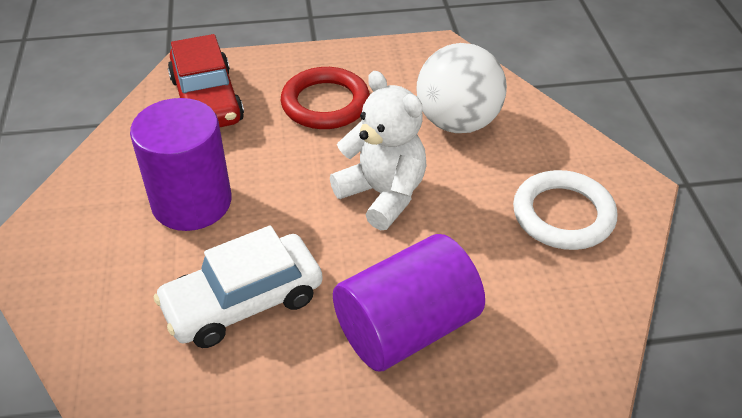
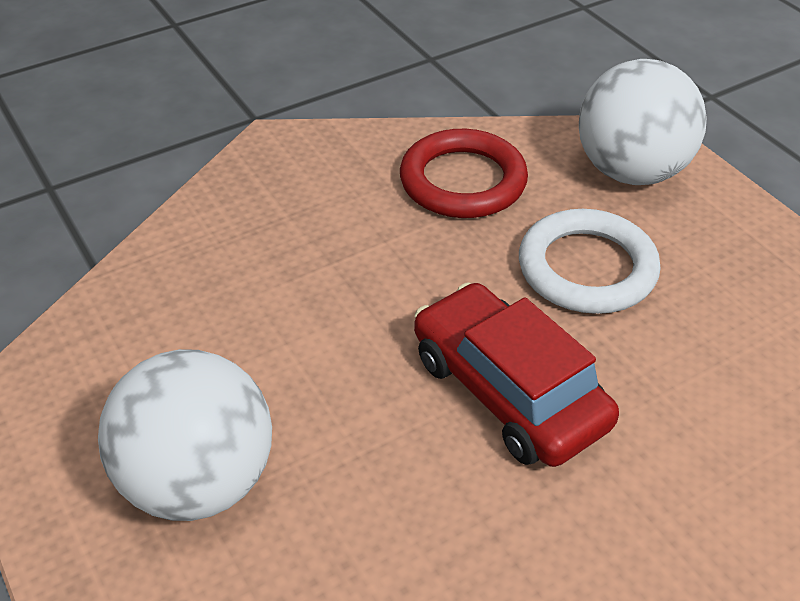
purple cylinder: 2 -> 0
white ball: 1 -> 2
white car: 1 -> 0
white teddy bear: 1 -> 0

